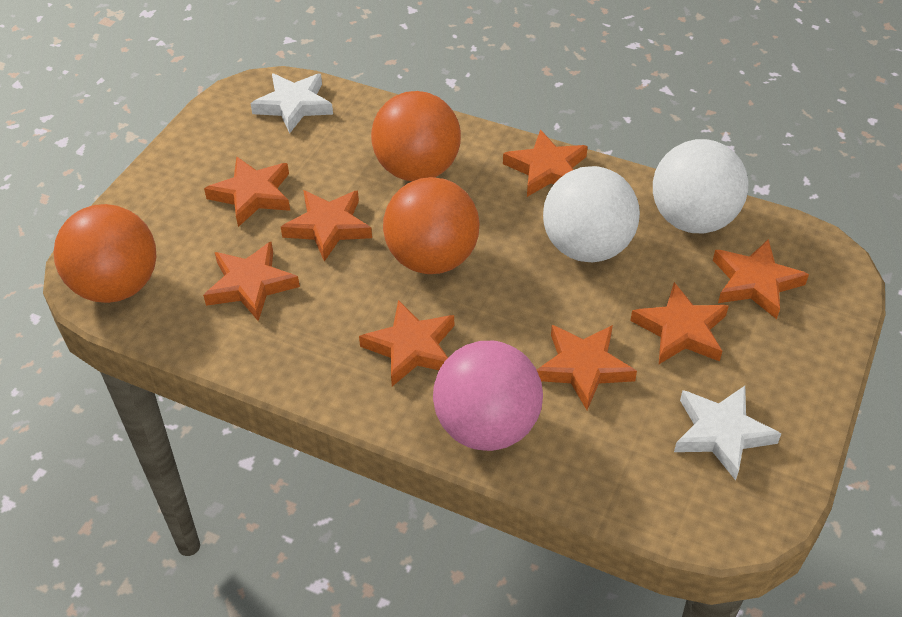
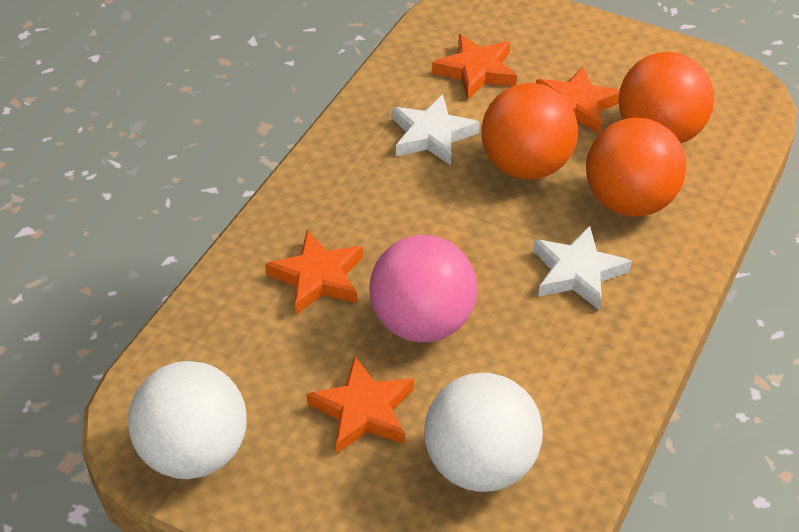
orange star: 8 -> 4

